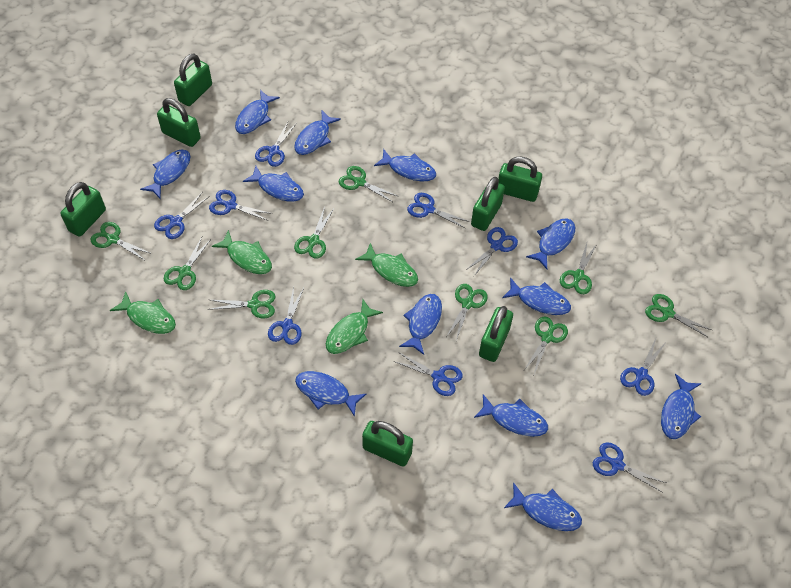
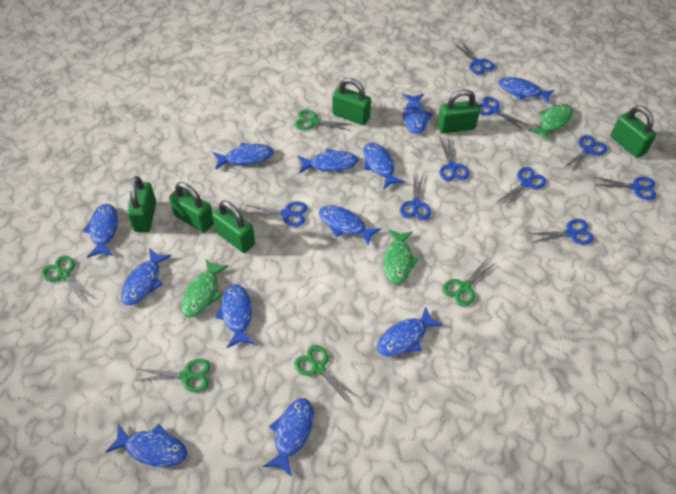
green fish: 4 -> 3
green padlock: 7 -> 6
green scissors: 9 -> 5

